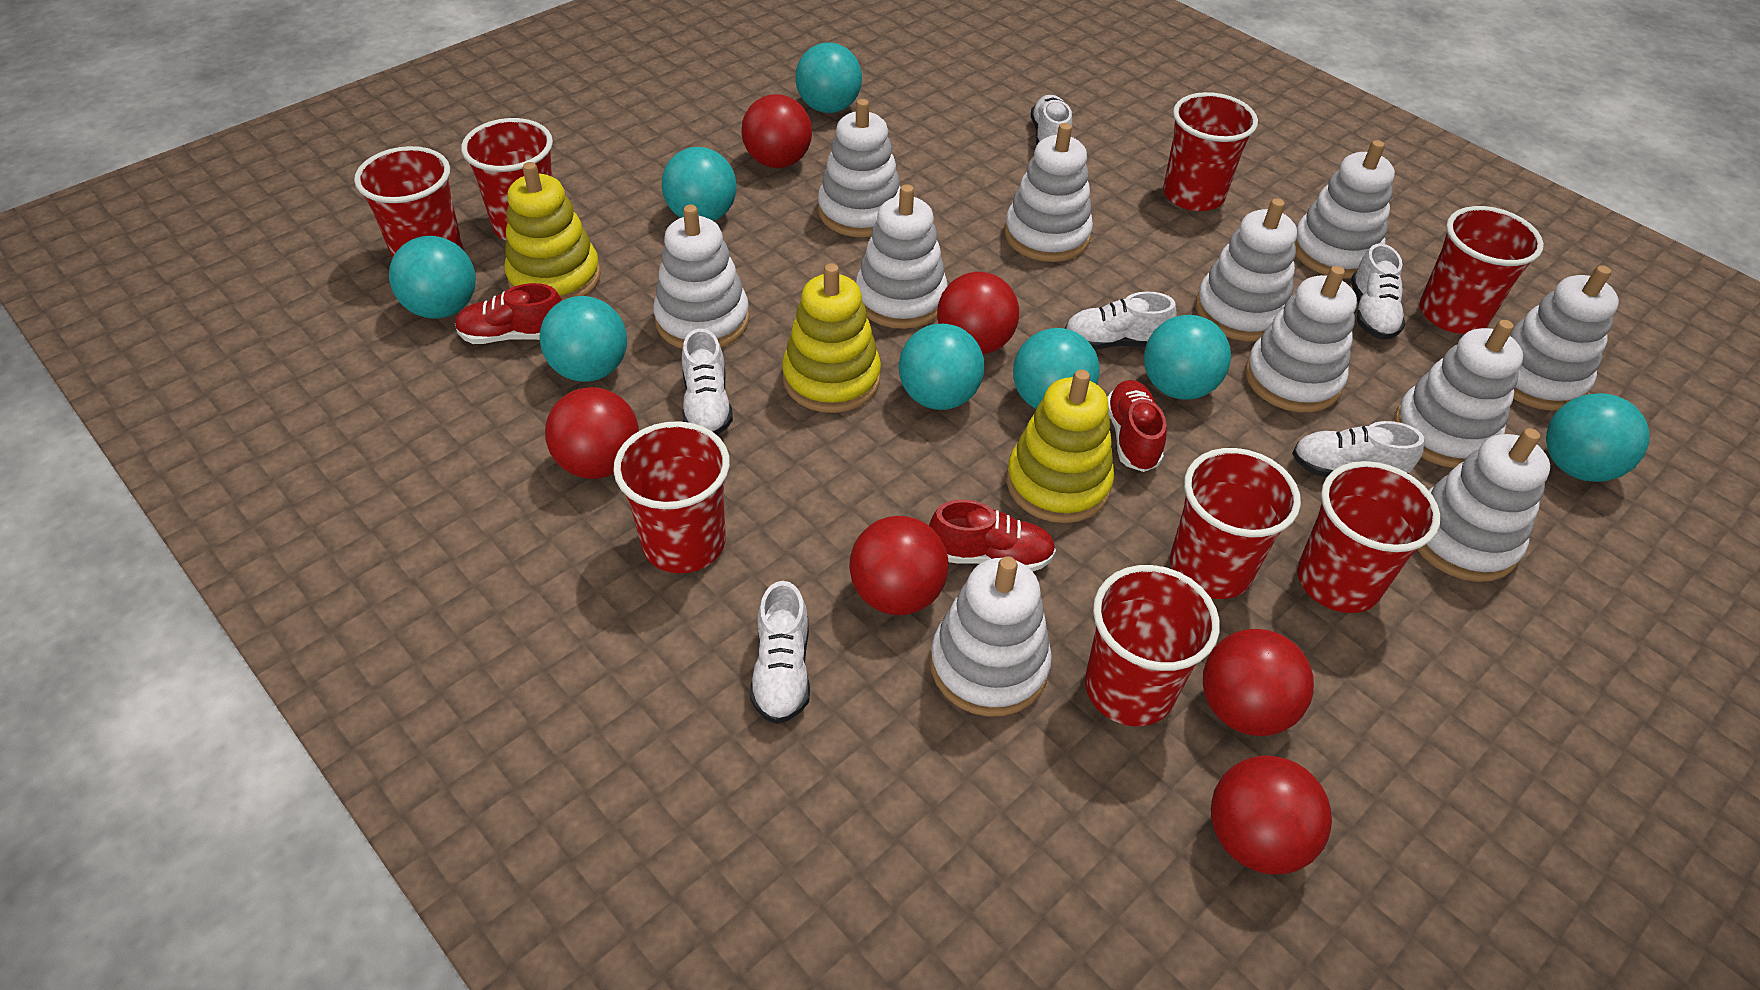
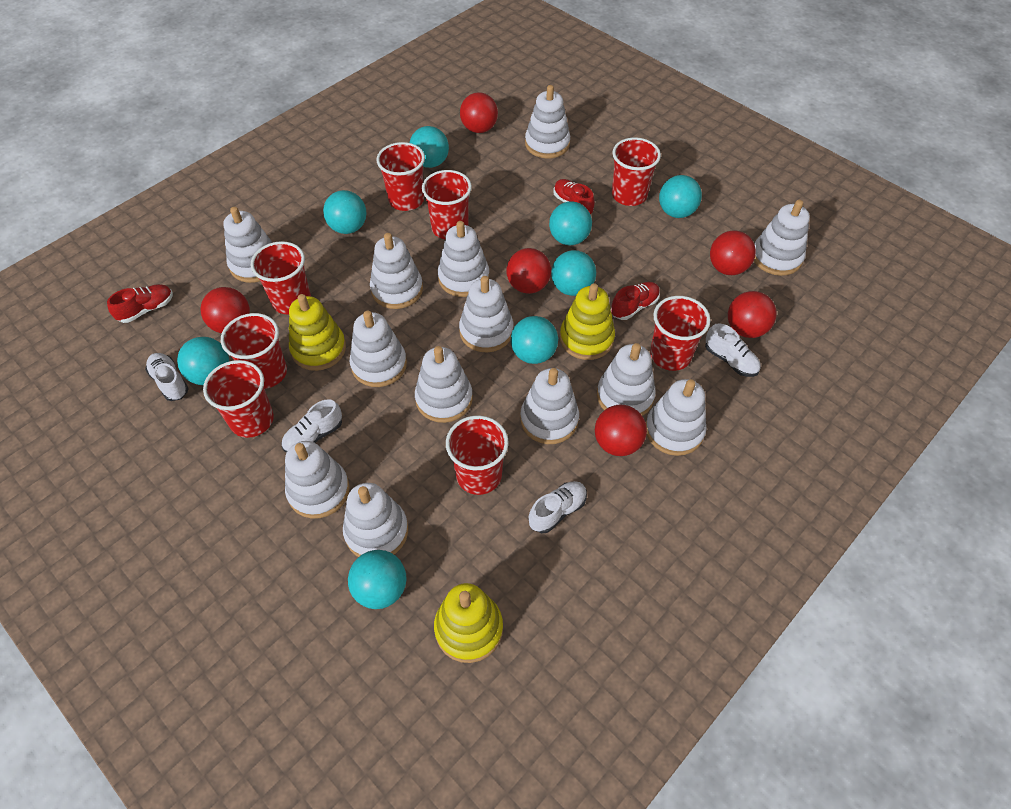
white shoe: 6 -> 4
white stacking toy: 11 -> 13

